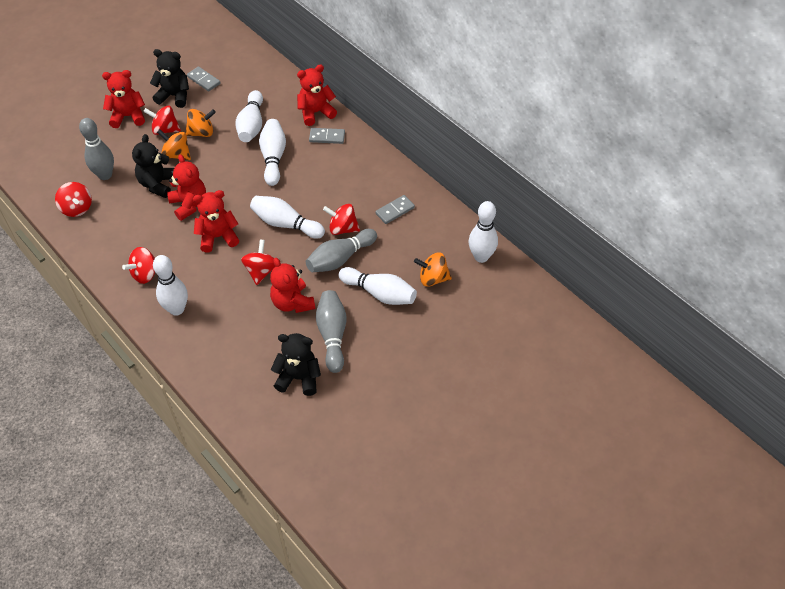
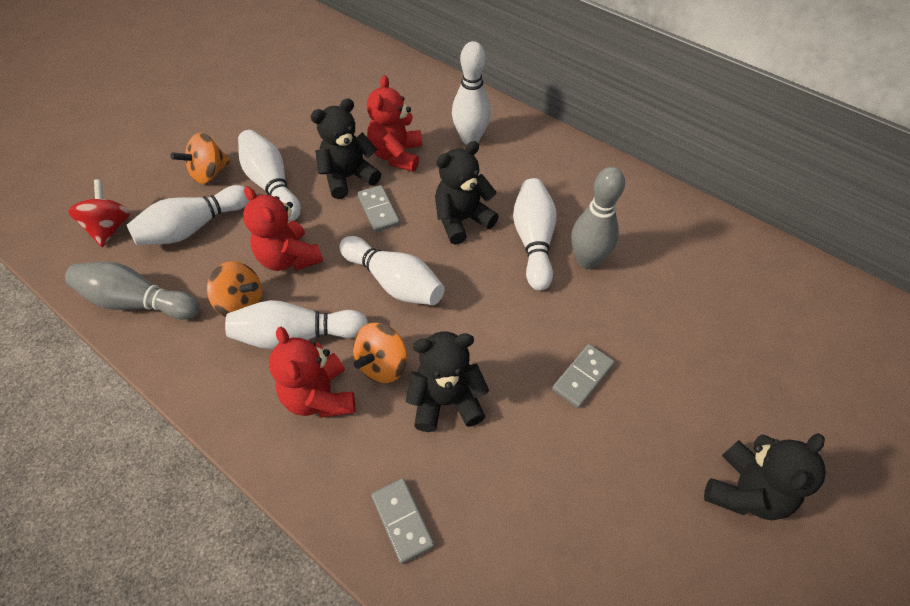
black teddy bear: 3 -> 4
grey bowling pin: 3 -> 2
red spinning top: 5 -> 1
red teddy bear: 5 -> 3

